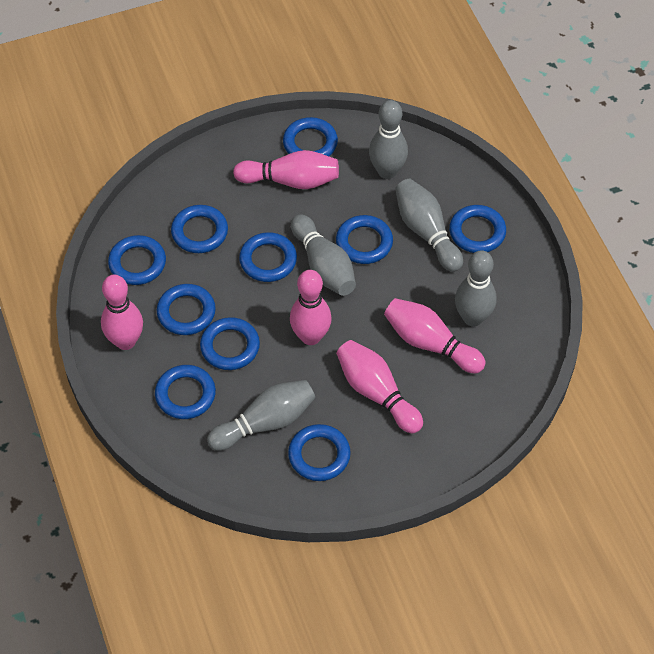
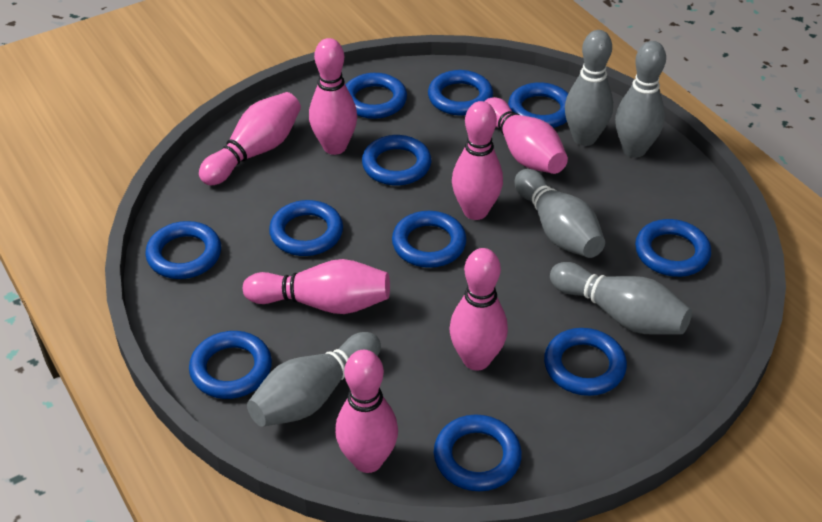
blue ring: 10 -> 11
pink bowling pin: 5 -> 7

